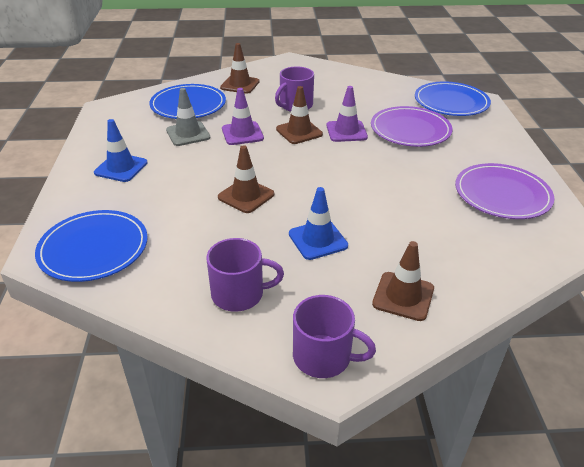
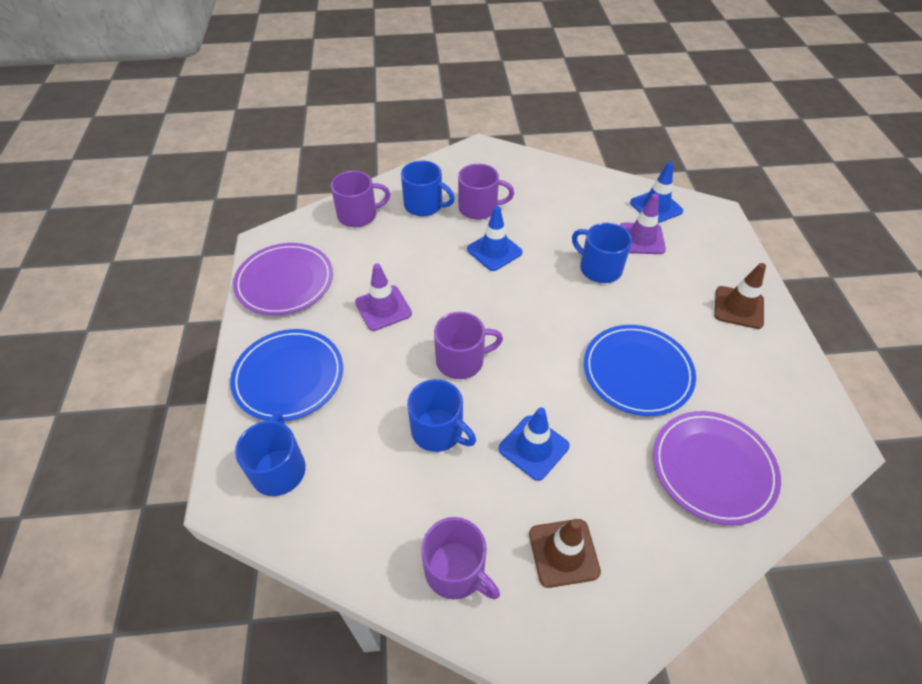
blue mug: 0 -> 4
blue plate: 3 -> 2
blue traffic cone: 2 -> 3
brown traffic cone: 4 -> 2
grey traffic cone: 1 -> 0
purple mug: 3 -> 4

